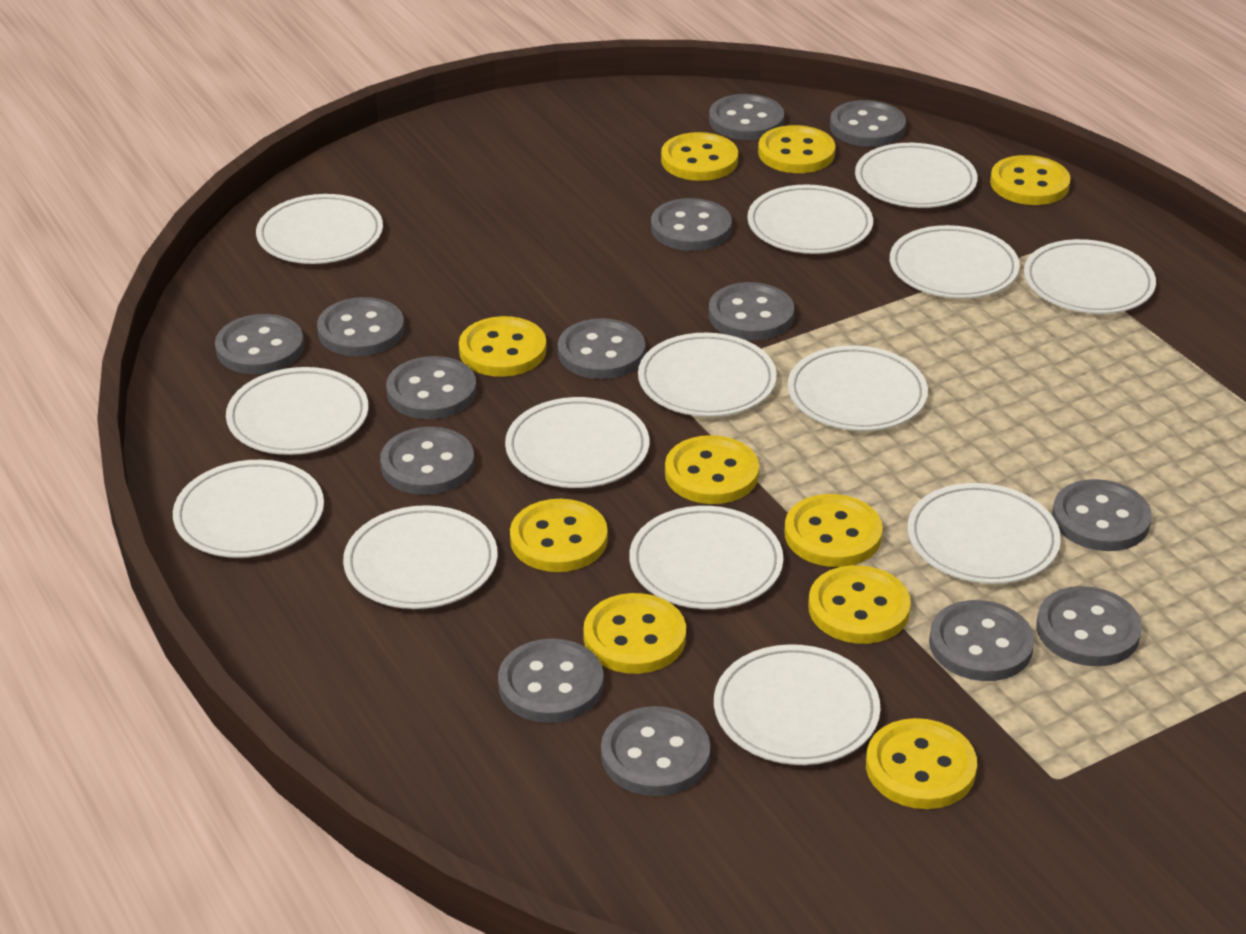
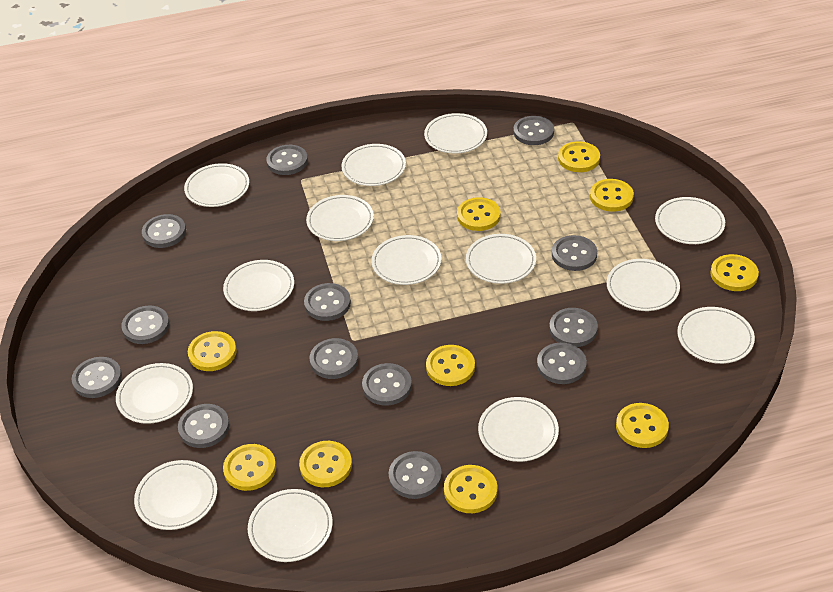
grey button: 14 -> 13

